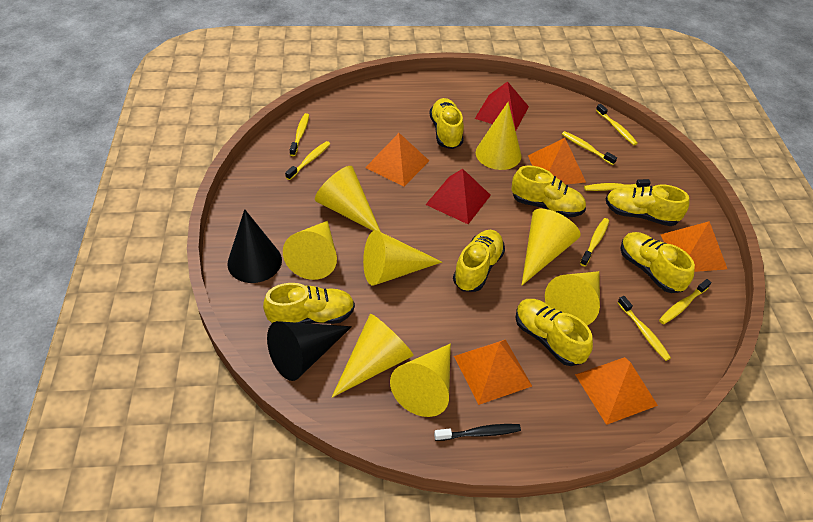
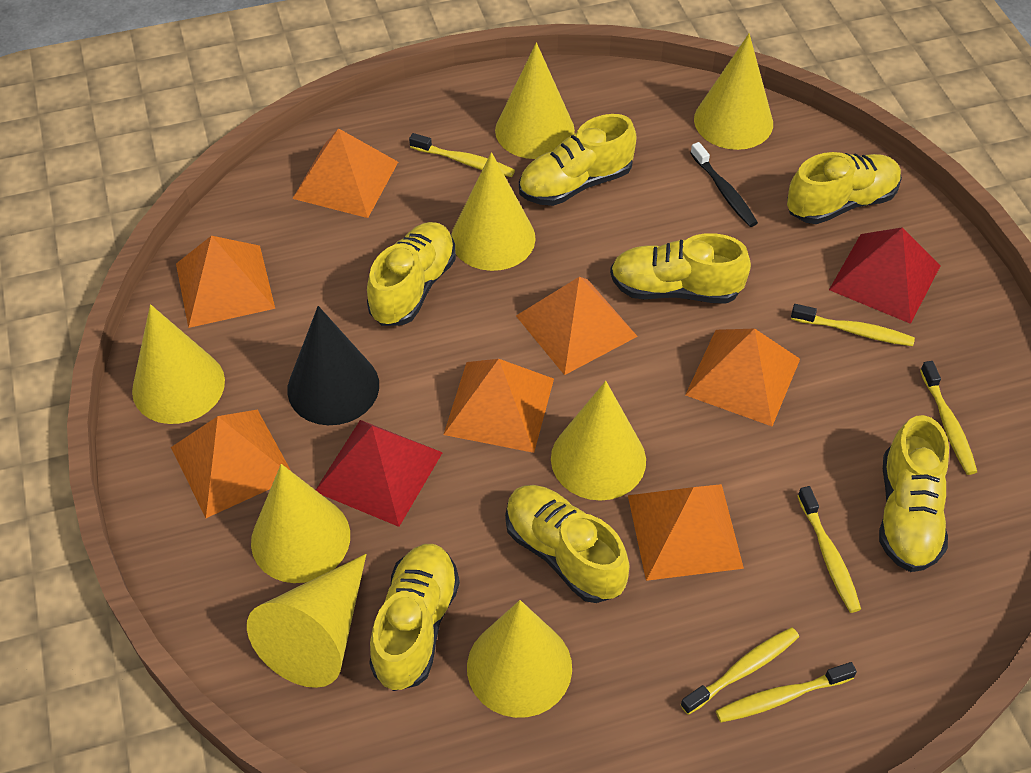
black cone: 2 -> 1
orange pyramid: 5 -> 7
yellow toothbrush: 8 -> 6

